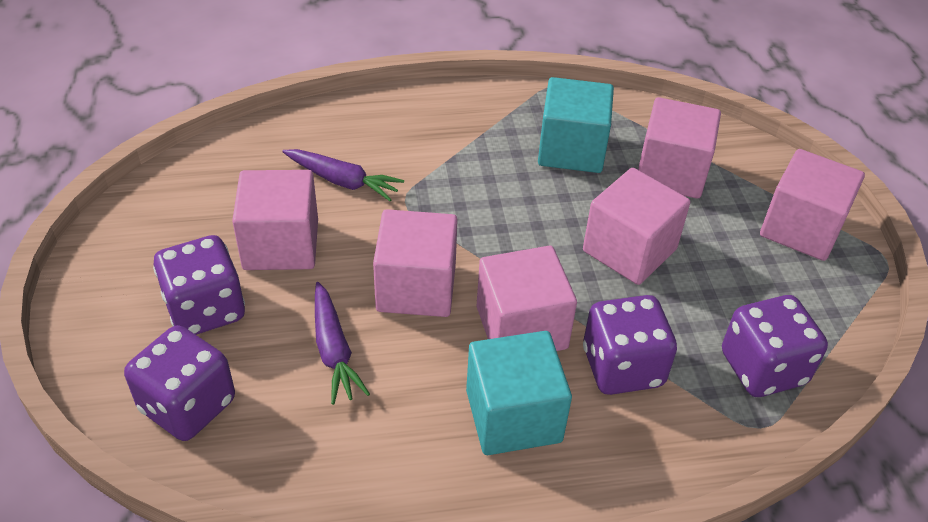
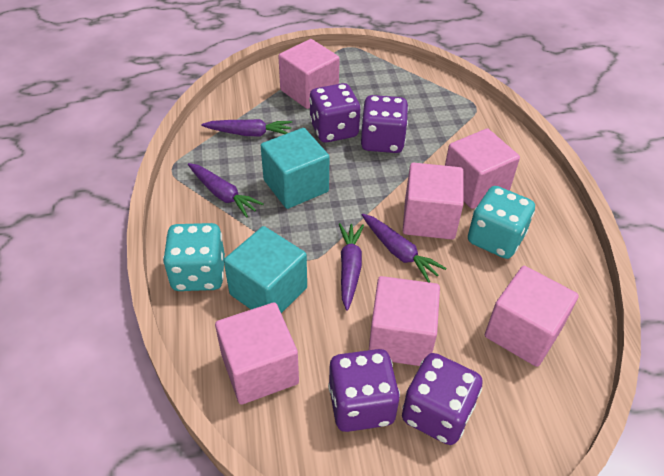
purple carrot: 2 -> 4
turquoise dice: 0 -> 2

